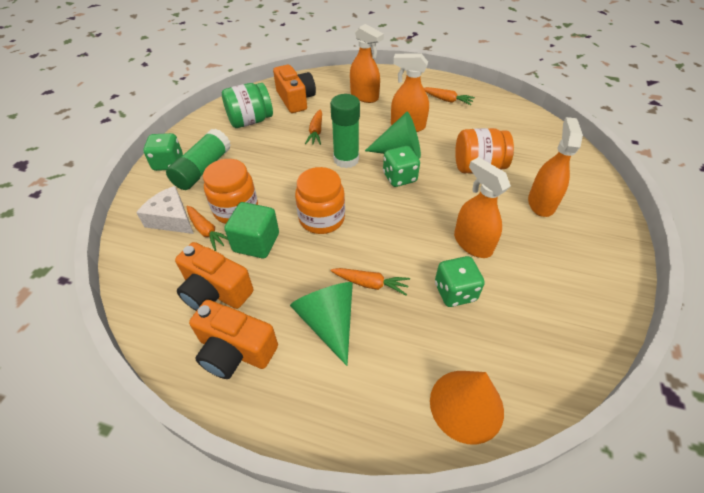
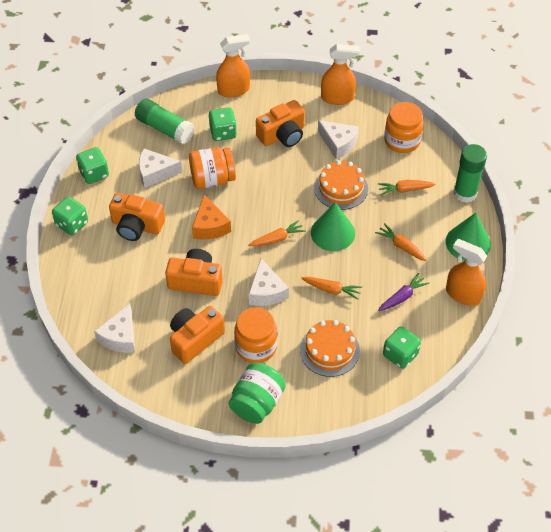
green cube: 1 -> 0
green dice: 3 -> 4
orange cake: 0 -> 2
orange camera: 3 -> 4
orange cheese: 0 -> 1
orange cone: 1 -> 0
orange spray bottle: 4 -> 3
purple carrot: 0 -> 1
white cheese: 1 -> 4

